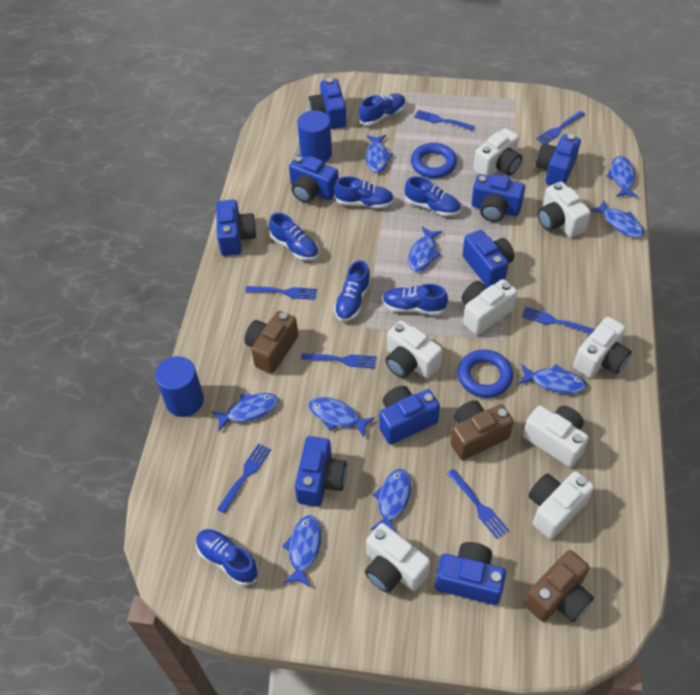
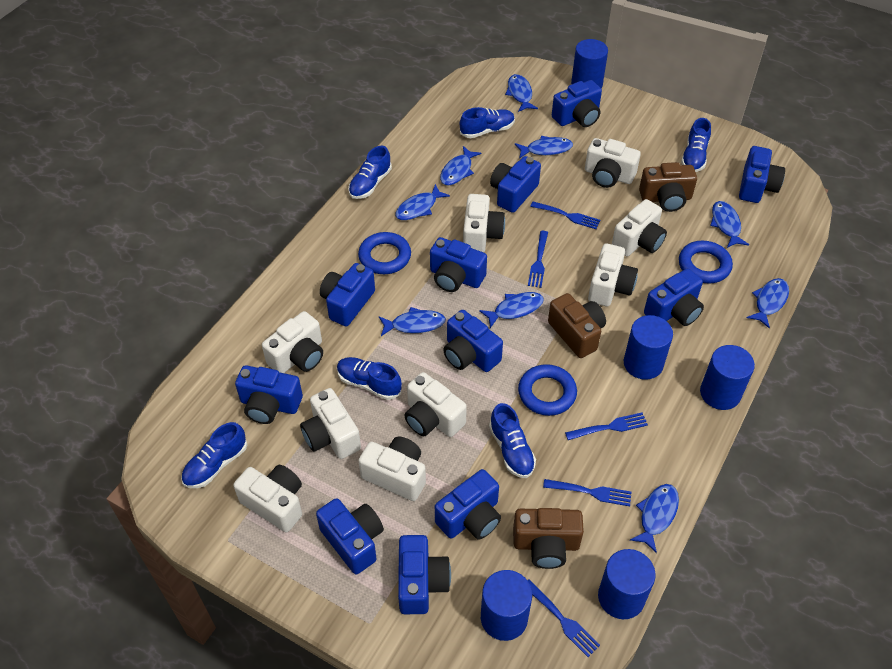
blue camera: 9 -> 11
blue cylinder: 2 -> 5
blue fork: 7 -> 5
blue ring: 2 -> 3
blue shoe: 7 -> 6
white camera: 8 -> 9

